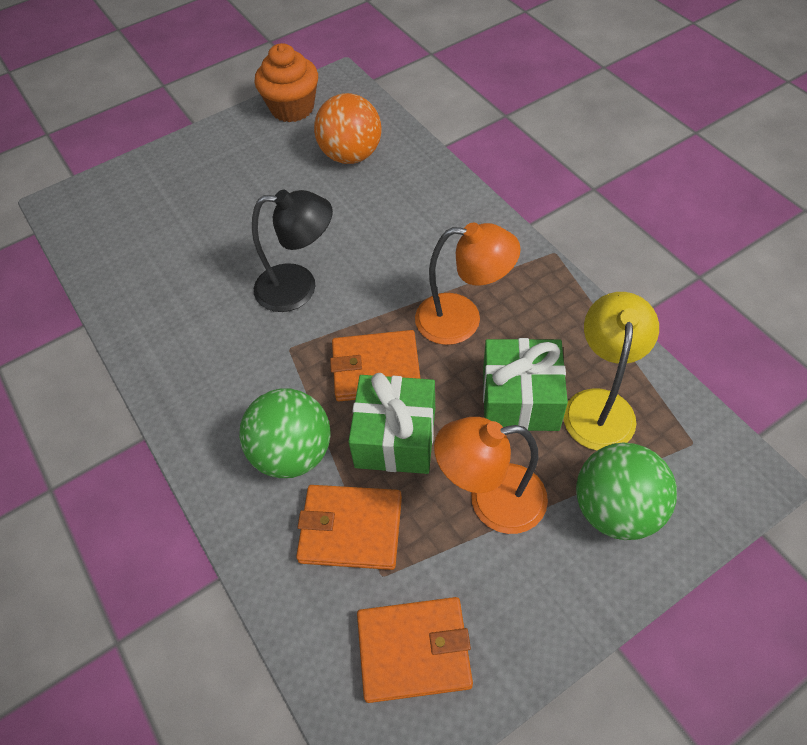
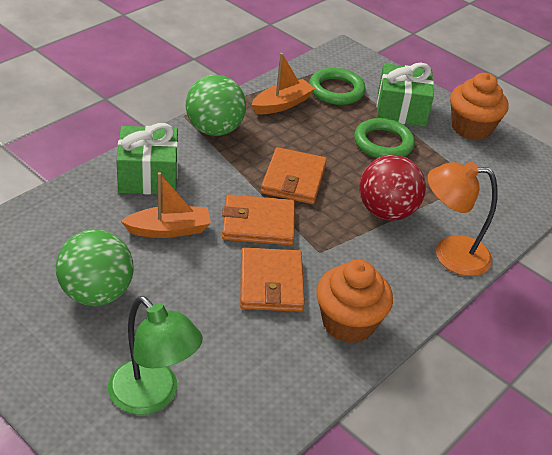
black lamp: 1 -> 0
green lamp: 0 -> 1
green ring: 0 -> 2
orange ball: 1 -> 0
orange boat: 0 -> 2
orange cupcake: 1 -> 2
orange lamp: 2 -> 1
red ball: 0 -> 1
yellow lamp: 1 -> 0

